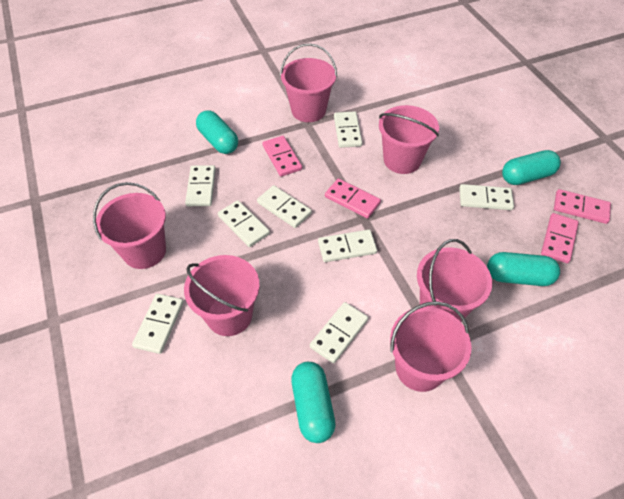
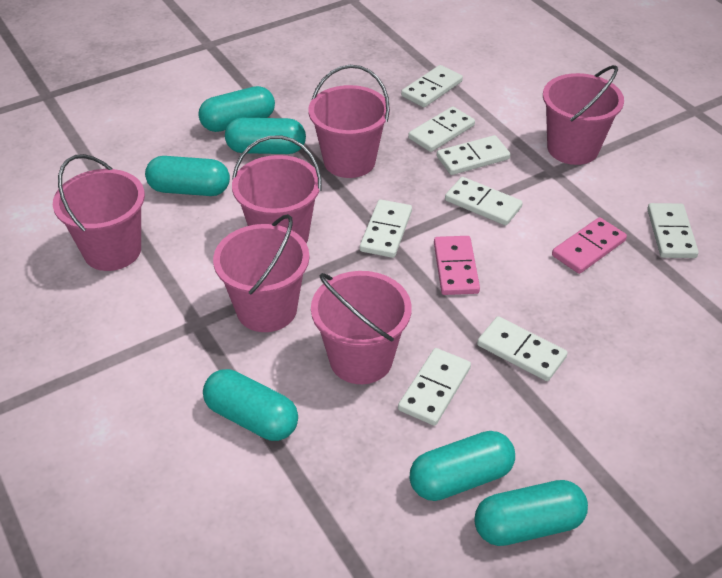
pink domino: 4 -> 2
turquoise capsule: 4 -> 6

